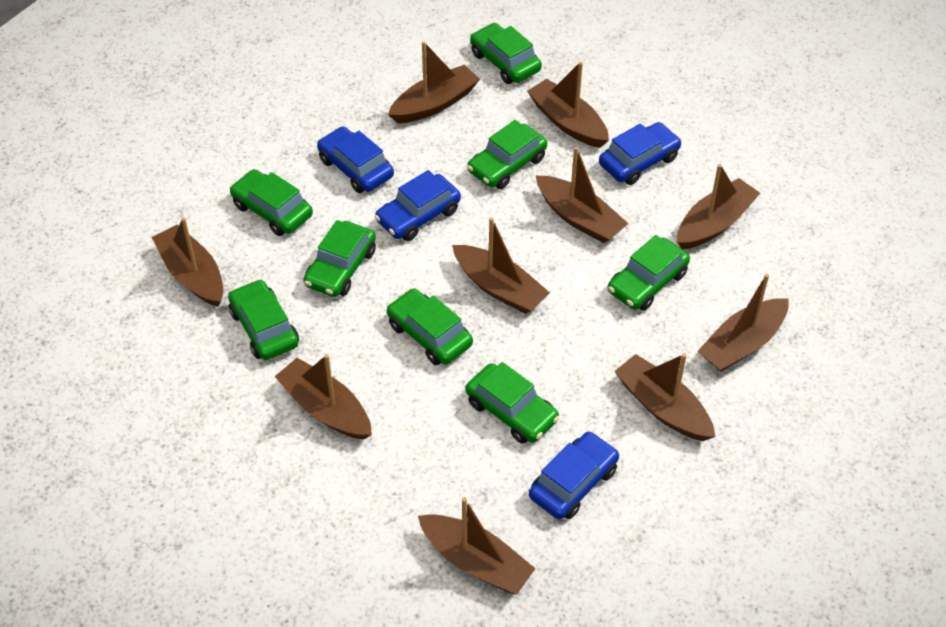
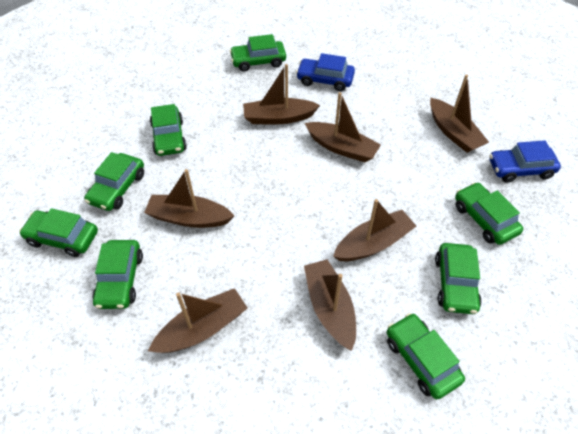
blue car: 4 -> 2
brown boat: 10 -> 7

